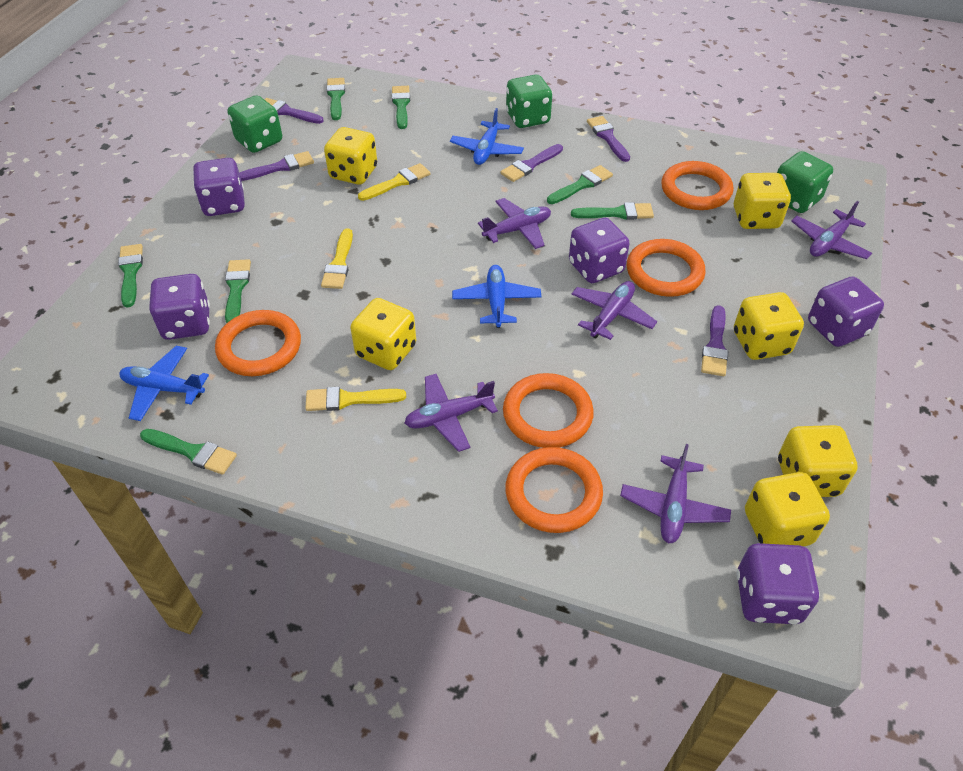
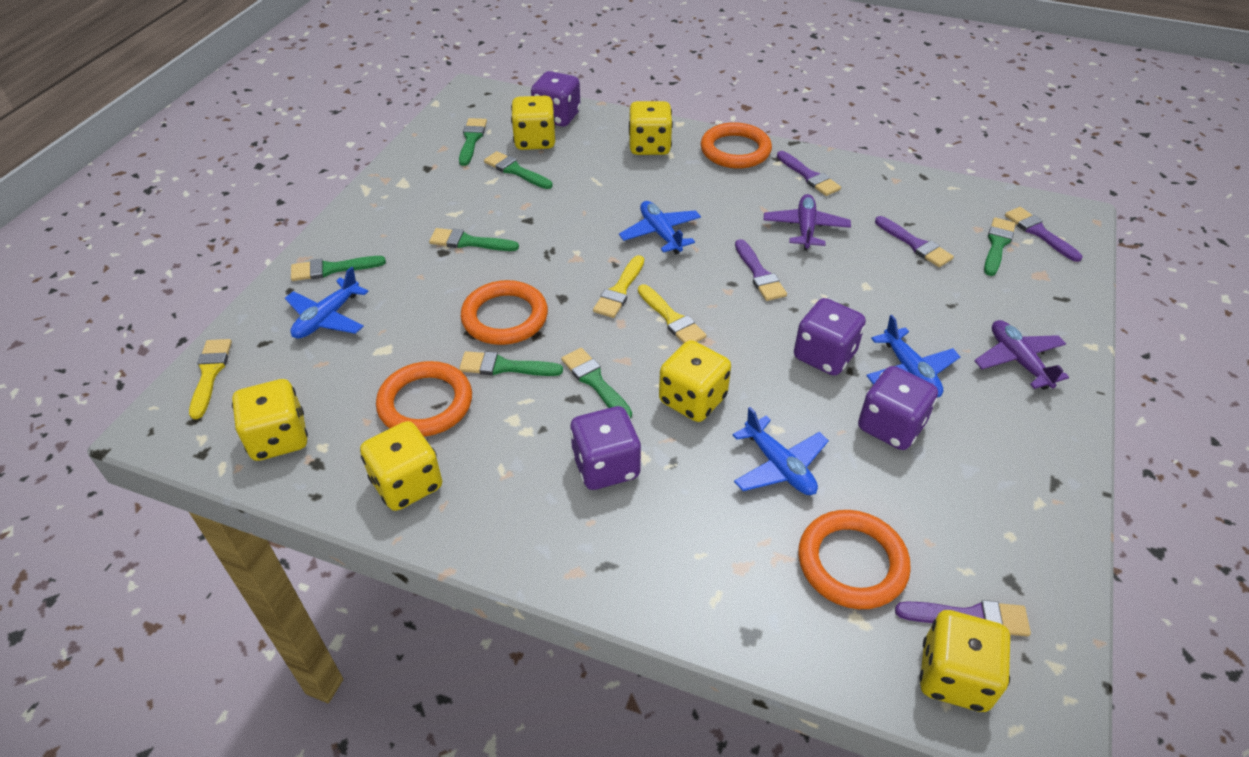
blue plane: 3 -> 4
green dice: 3 -> 0
orange ring: 5 -> 4
purple dice: 5 -> 4
purple plane: 5 -> 2

